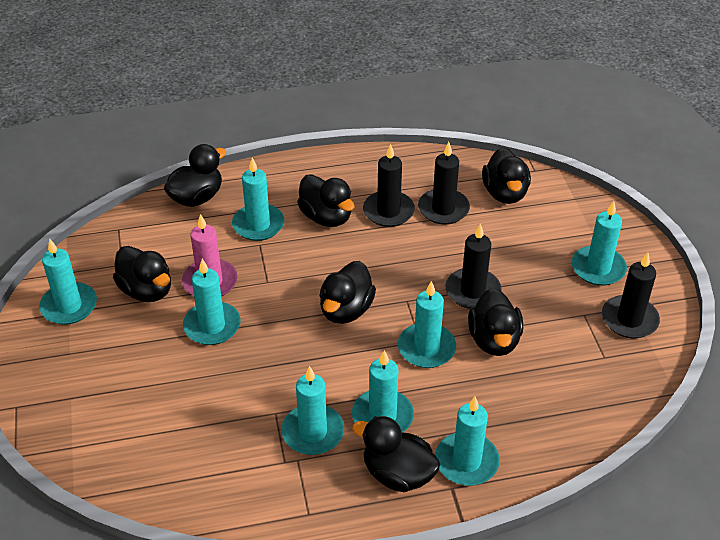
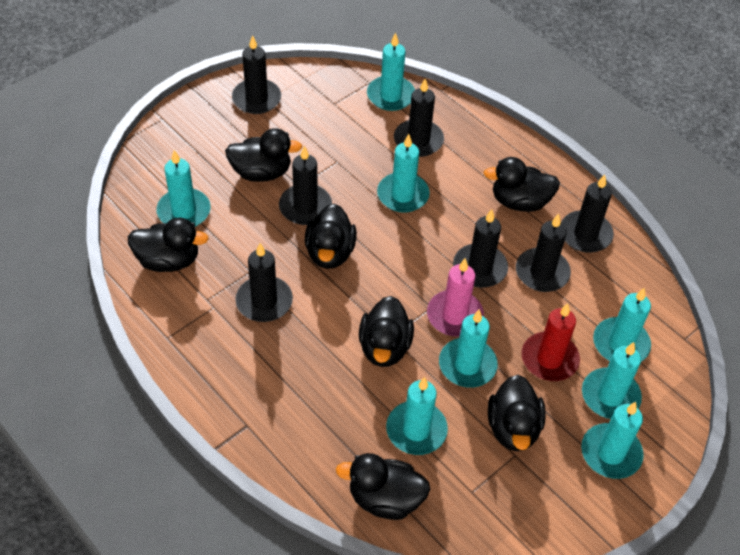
black candle: 4 -> 7
red candle: 0 -> 1

